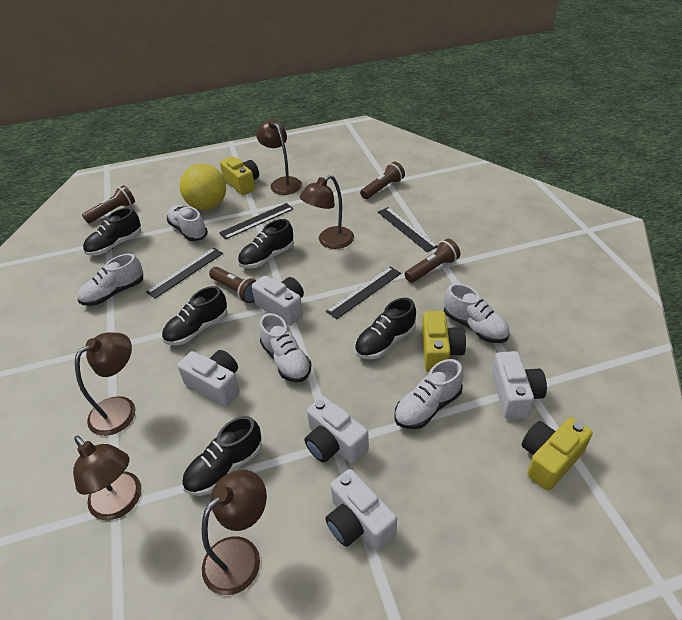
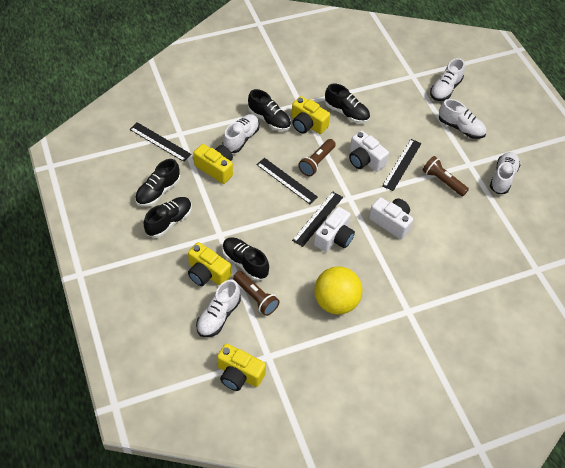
brown flashlight: 4 -> 3
brown lamp: 5 -> 0
white camera: 5 -> 3
yellow camera: 3 -> 4

